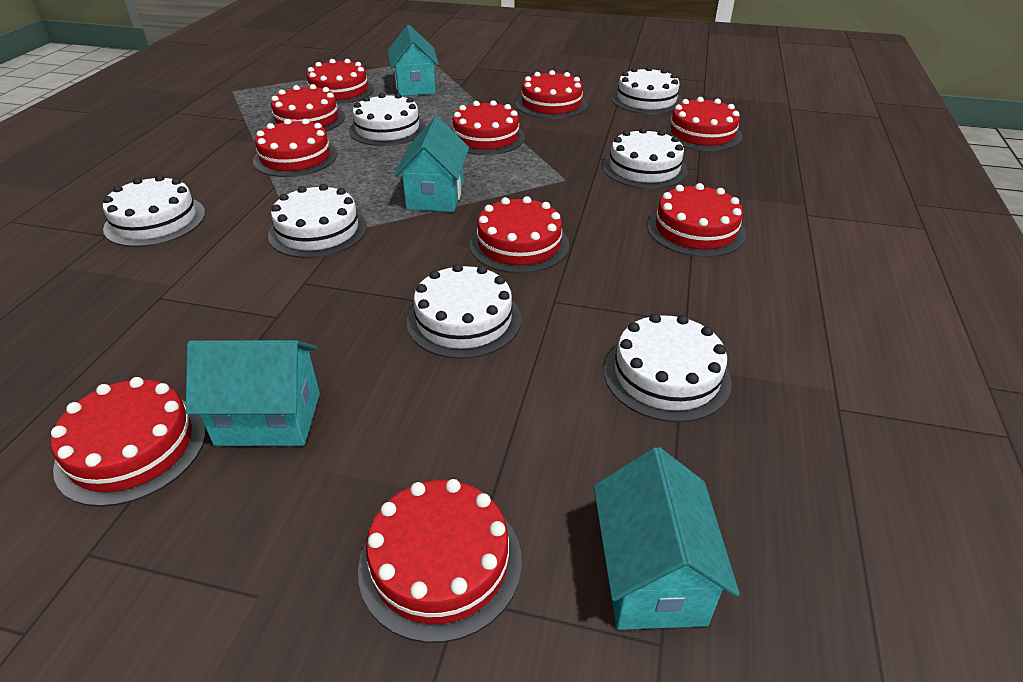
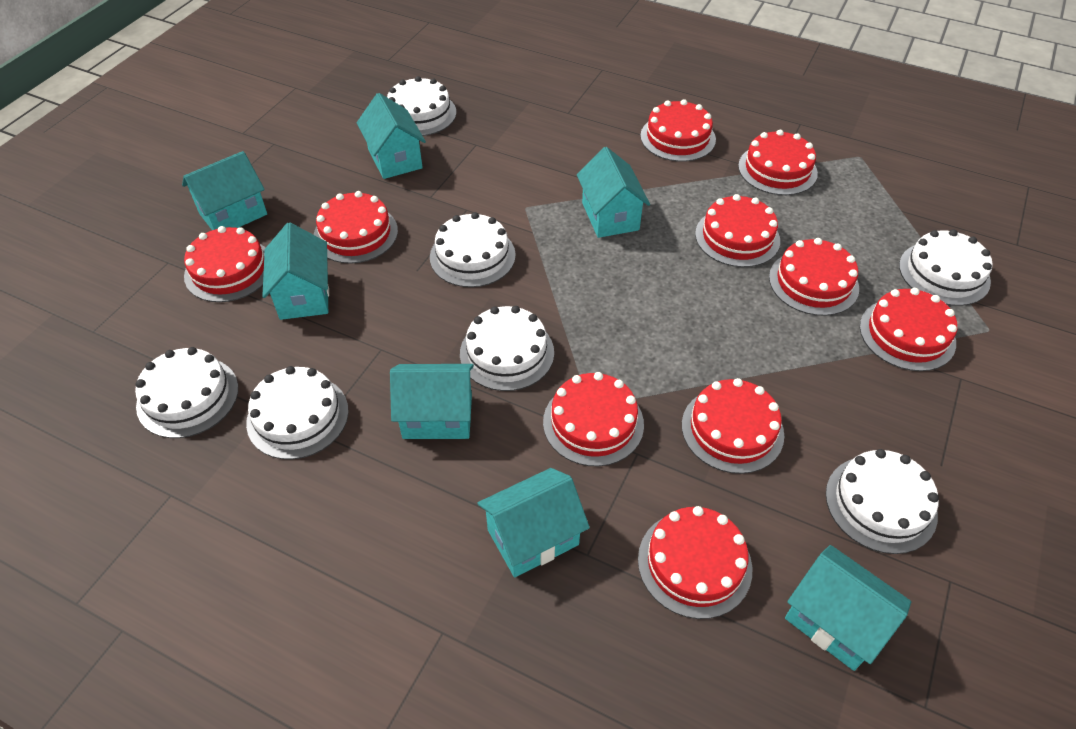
turquoise house: 4 -> 7

